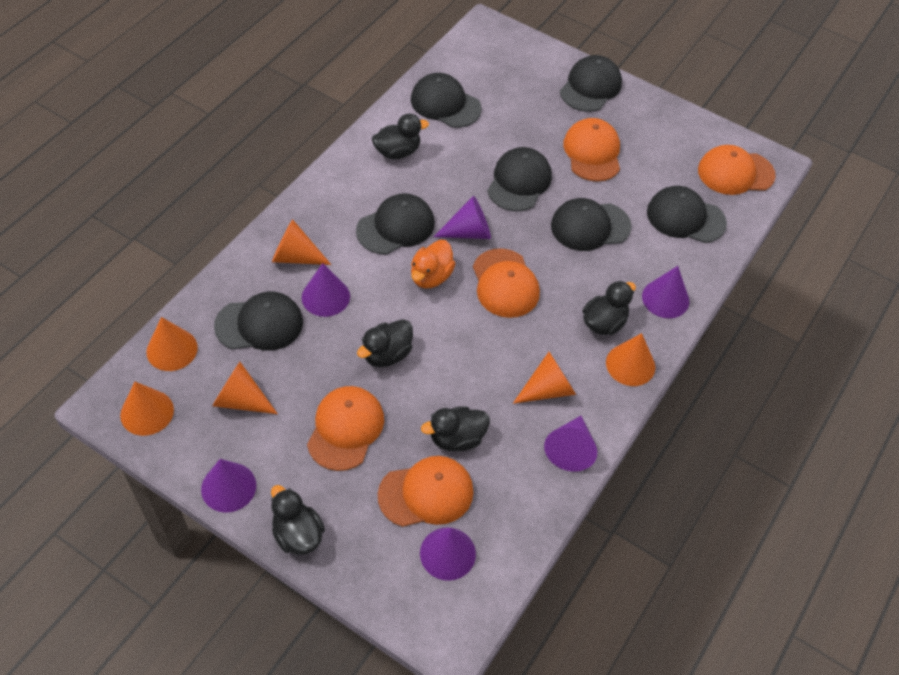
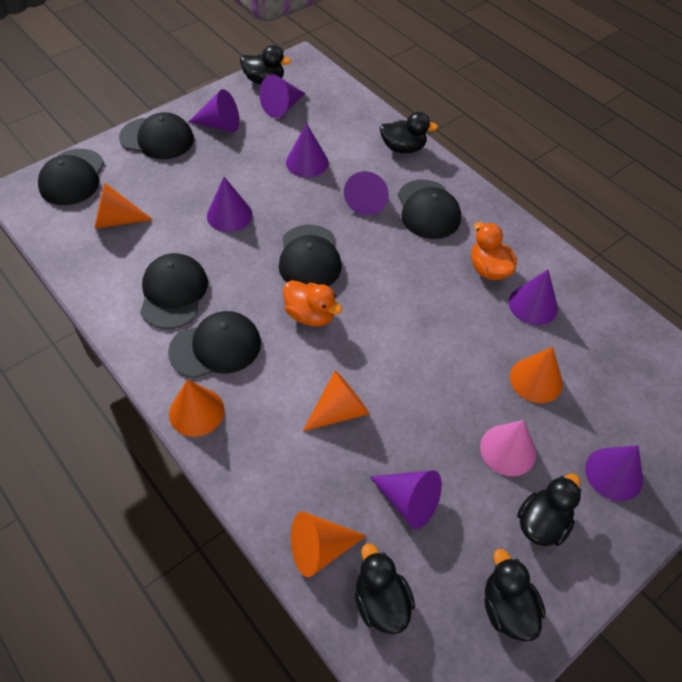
black cap: 7 -> 6
orange cap: 5 -> 0
orange cone: 6 -> 5
orange duck: 1 -> 2
pink cone: 0 -> 1
purple cone: 6 -> 8

